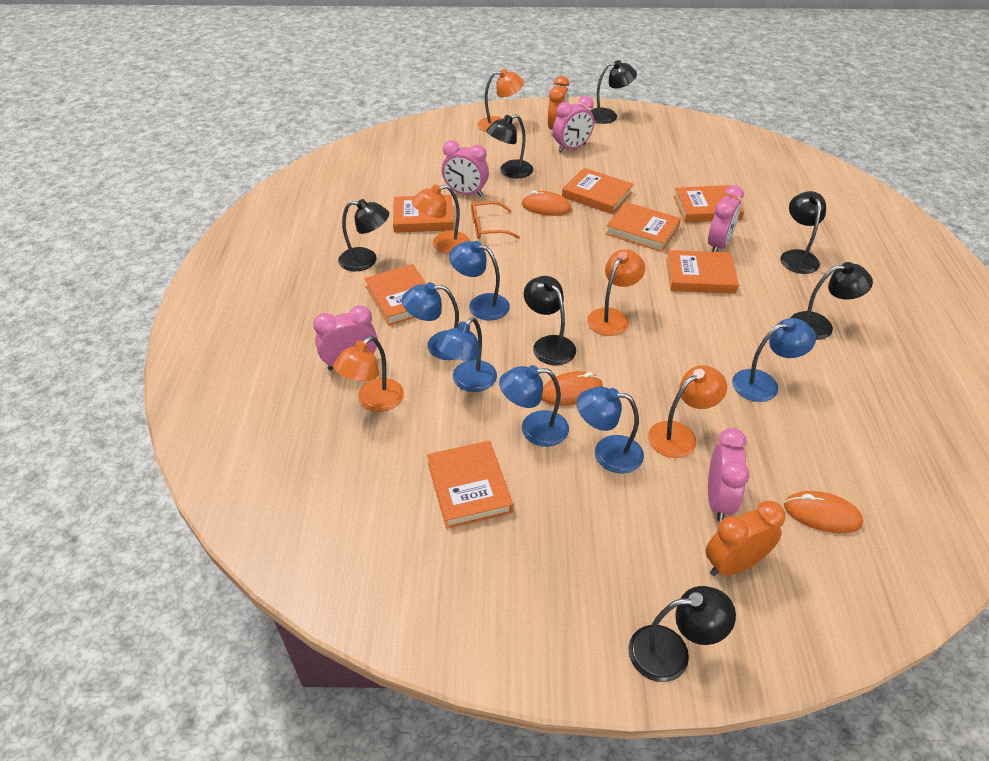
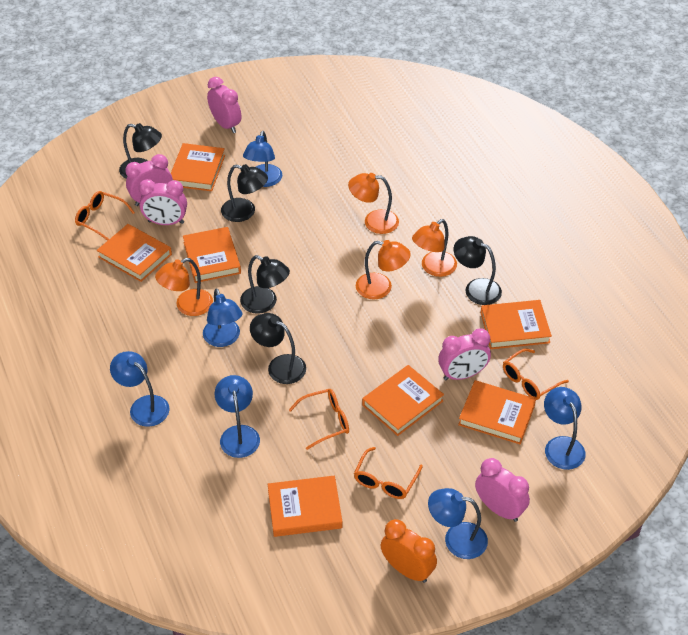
black lamp: 7 -> 5
orange clock: 2 -> 1
orange glasses: 1 -> 4
orange lamp: 5 -> 4
orange mouse: 3 -> 0

